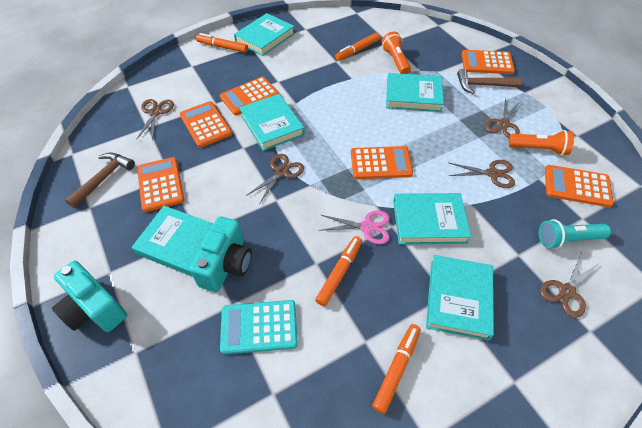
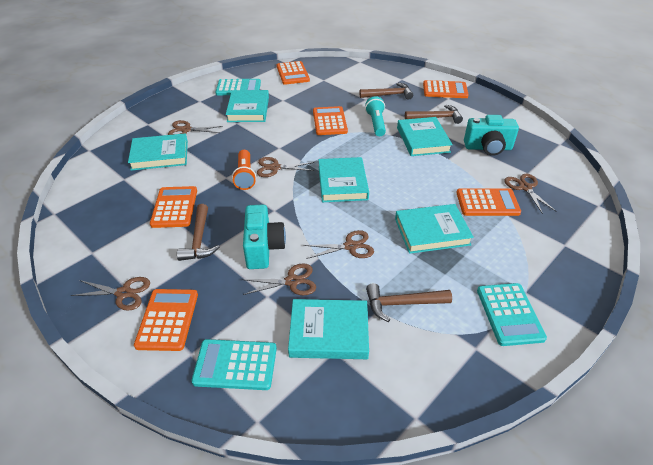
brown hammer: 2 -> 4
brown scissors: 5 -> 6
orange flashlight: 2 -> 1
orange marker: 4 -> 0
pink scissors: 1 -> 0
turquoise calculator: 1 -> 3

